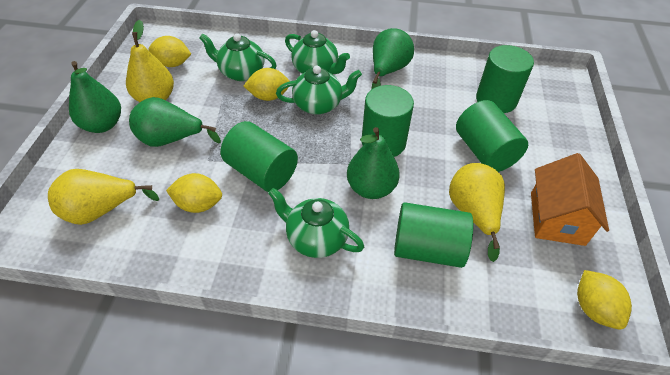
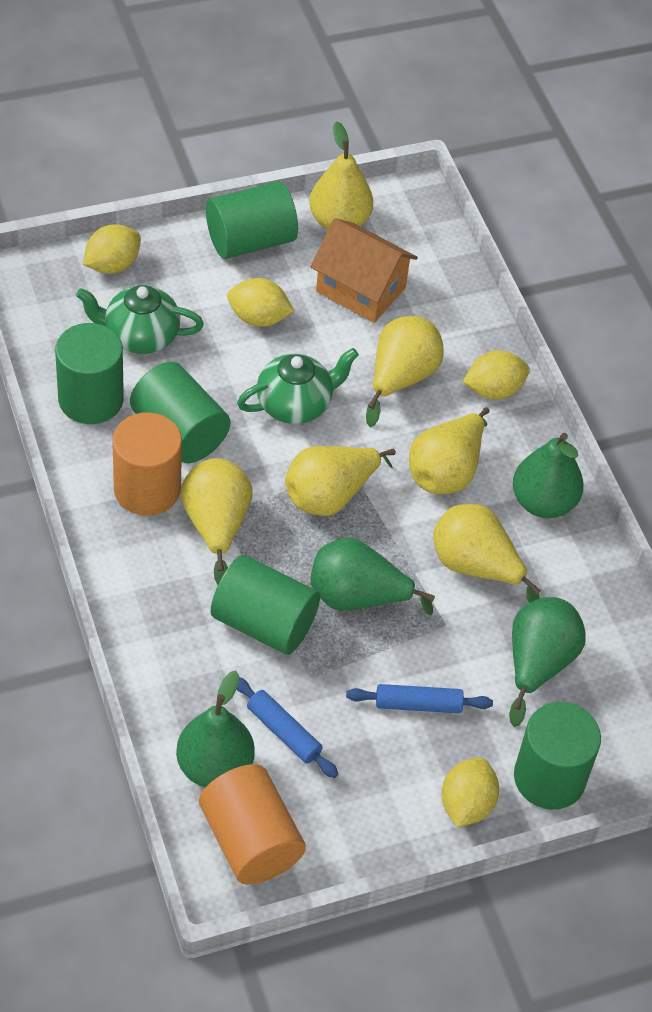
blue rolling pin: 0 -> 2
green teapot: 4 -> 2
orange cylinder: 0 -> 2
yellow pear: 3 -> 6

